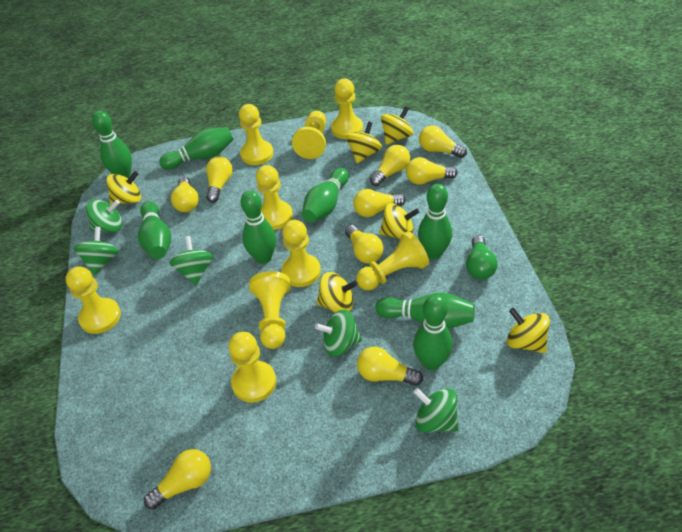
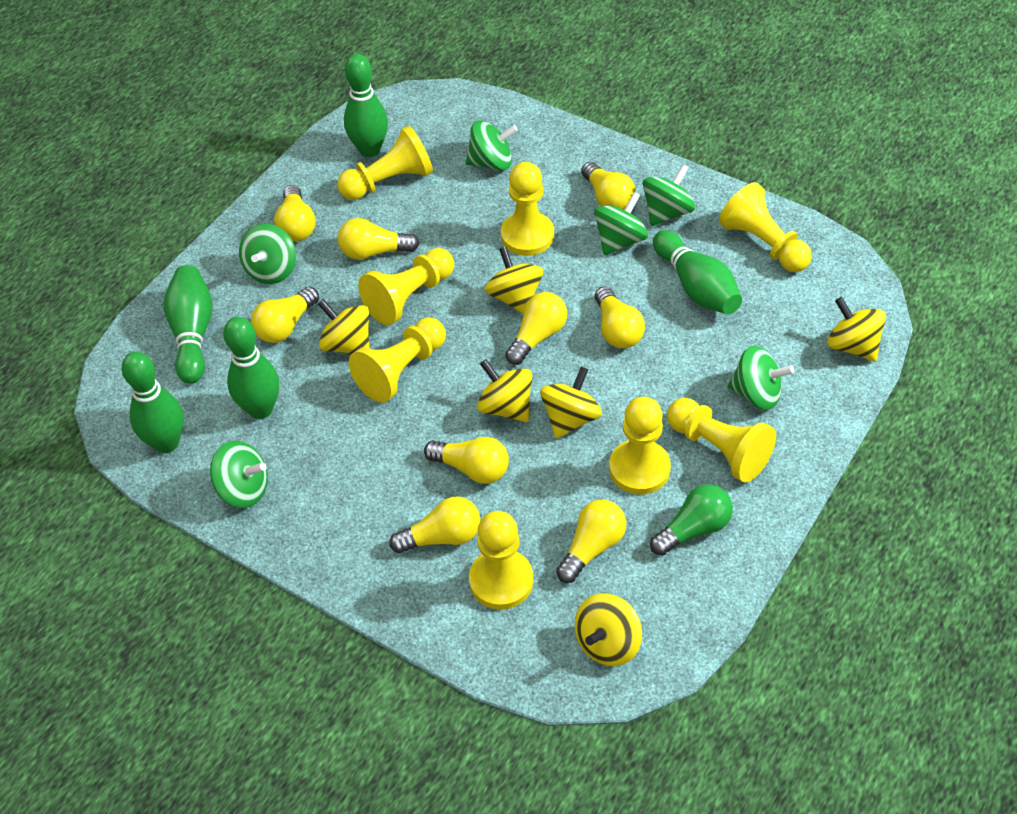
green bowling pin: 8 -> 5
green spinning top: 5 -> 6
yellow pawn: 9 -> 8

